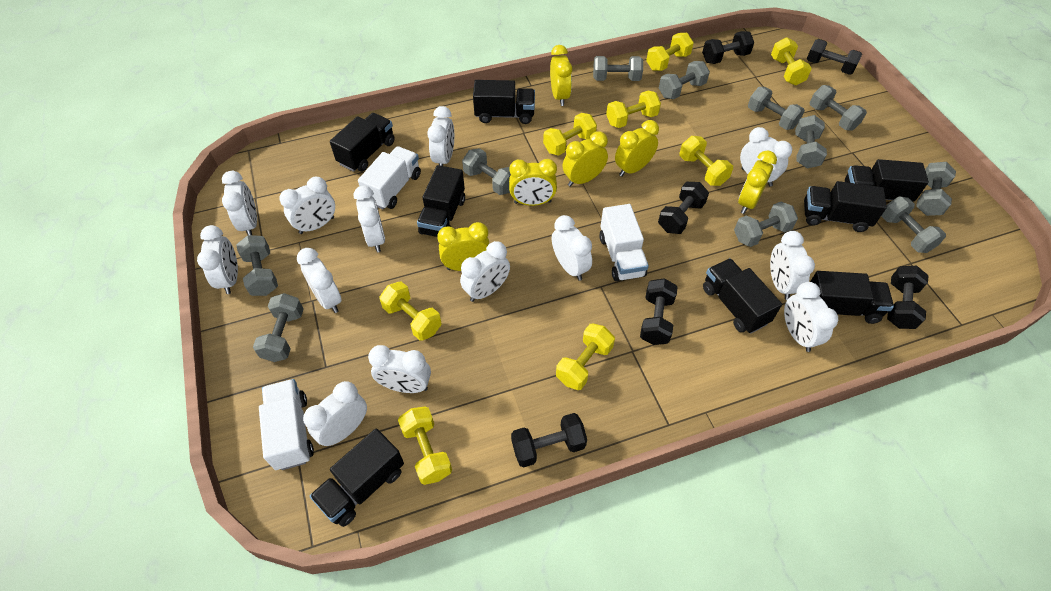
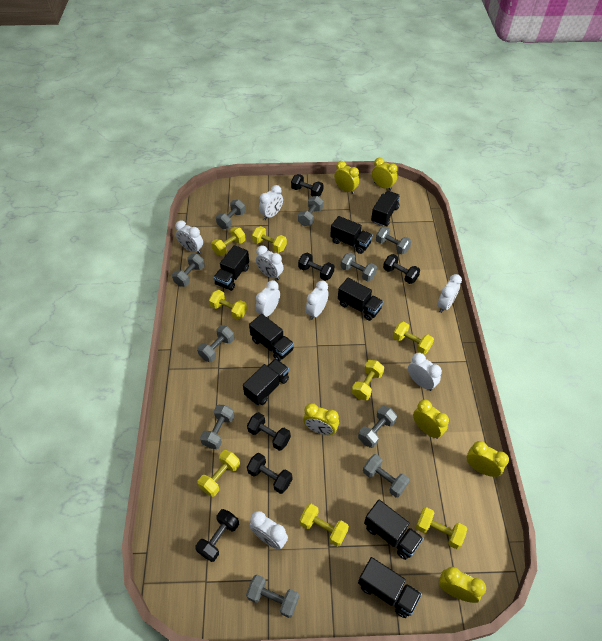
grey dumbbell: 11 -> 10
white clock: 13 -> 8
white truck: 3 -> 0

